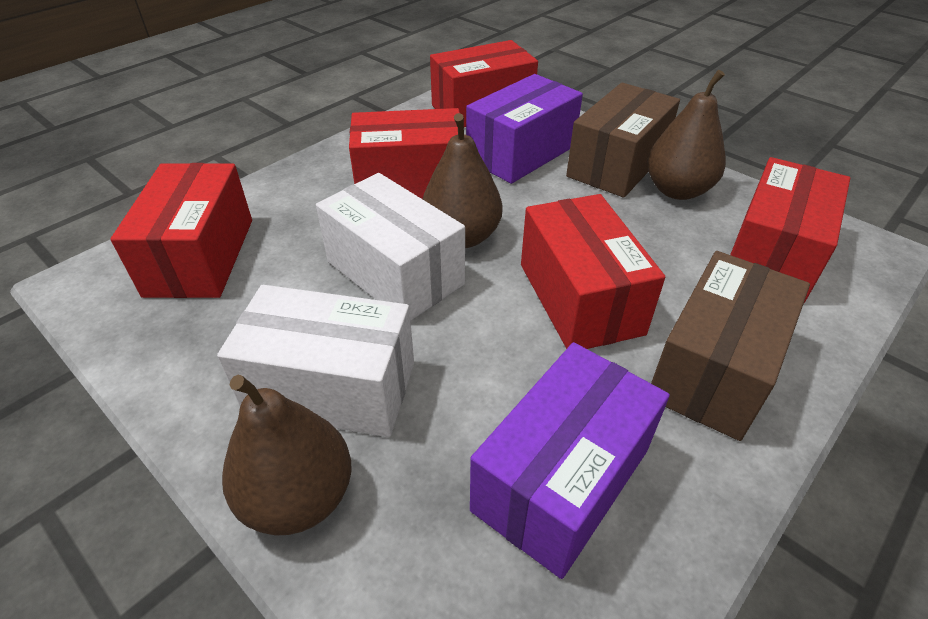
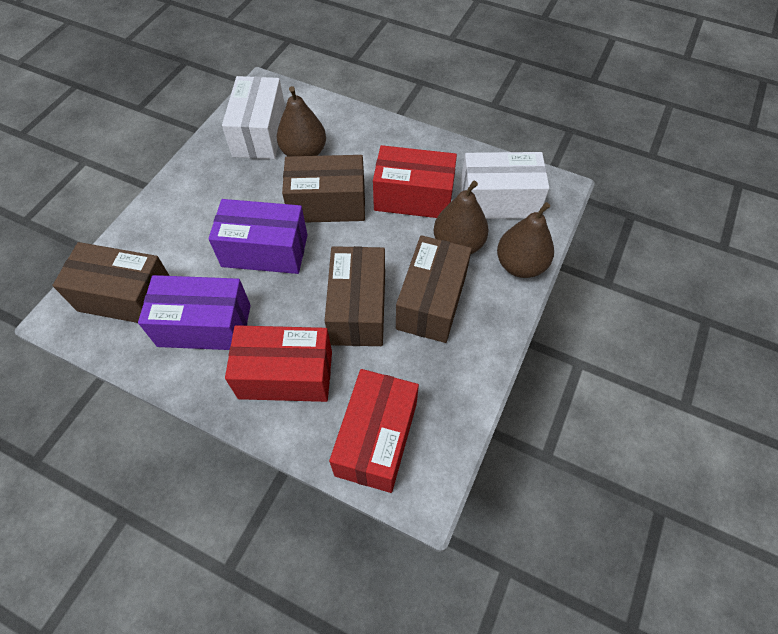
brown box: 2 -> 4
red box: 5 -> 3

